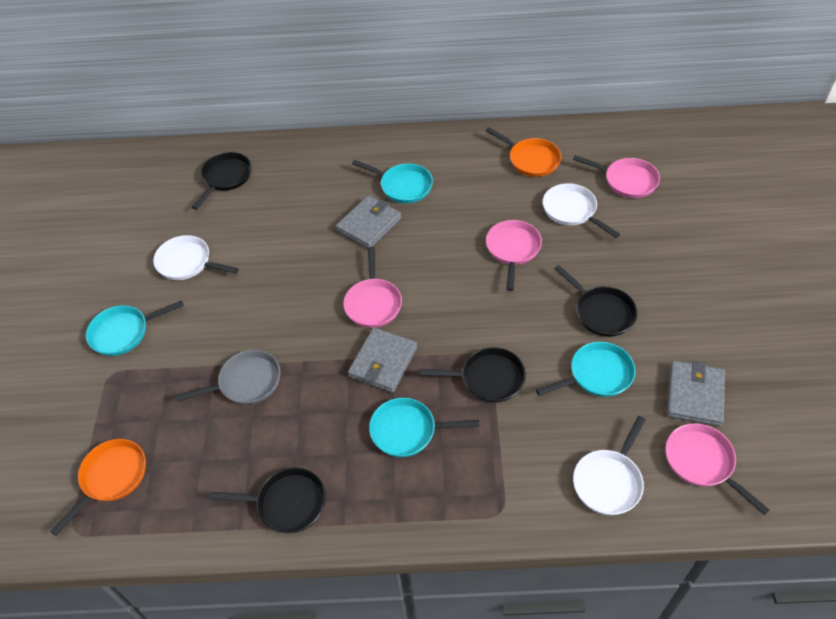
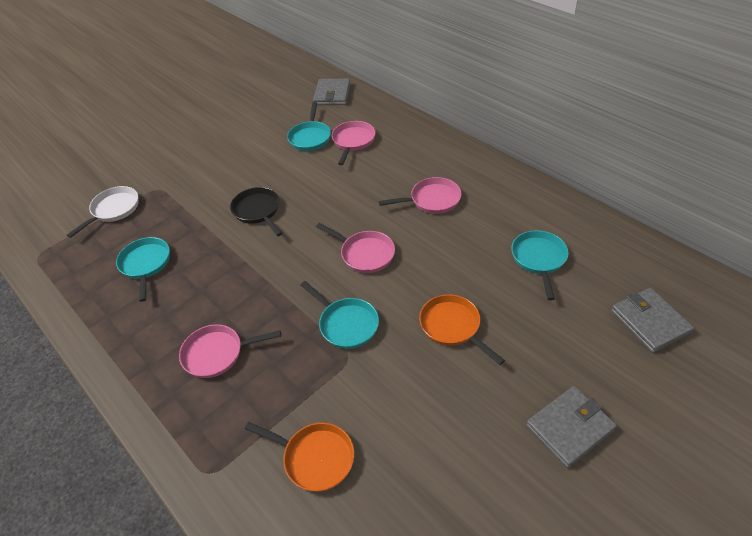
black pan: 4 -> 1
grey pan: 1 -> 0
white pan: 3 -> 1

